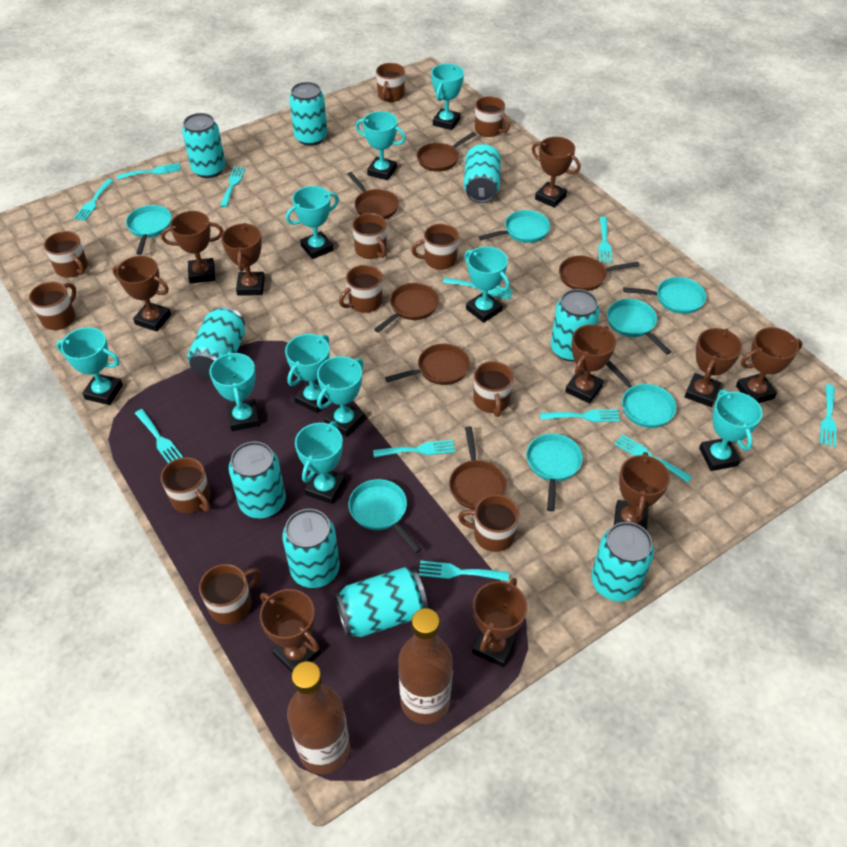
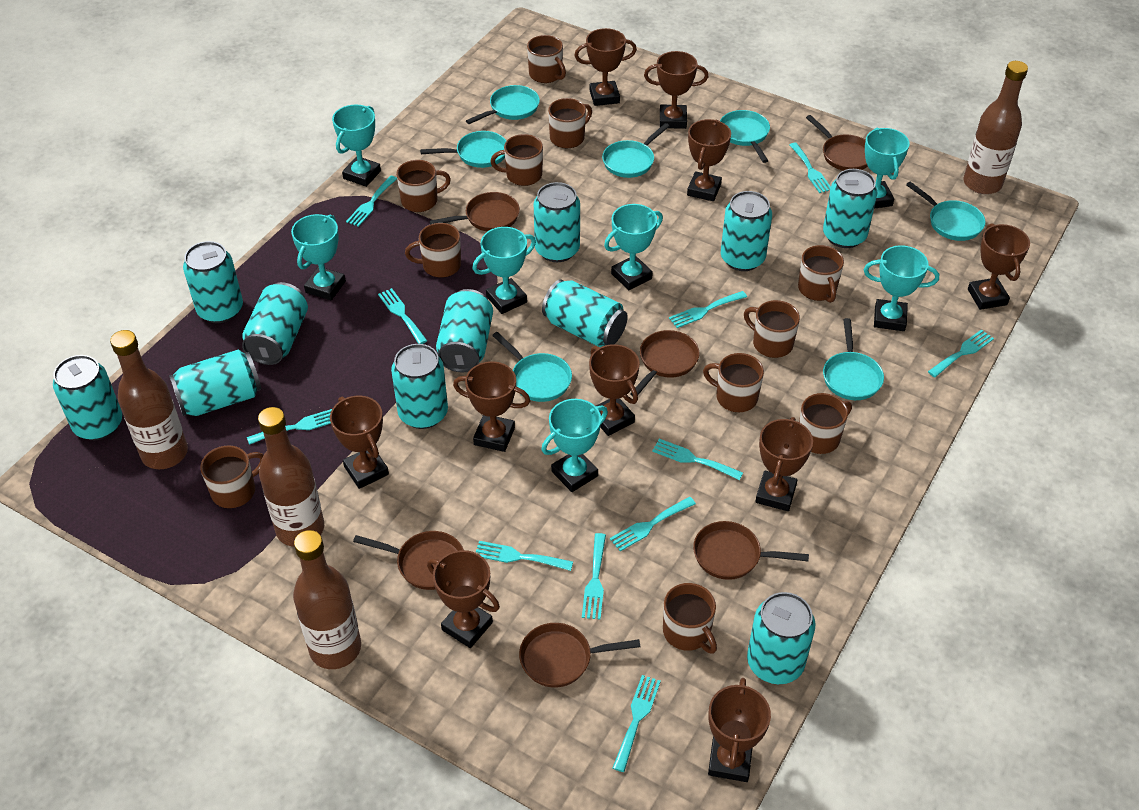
brown bottle: 2 -> 4
turquoise can: 9 -> 11
turquoise trophy: 10 -> 7

